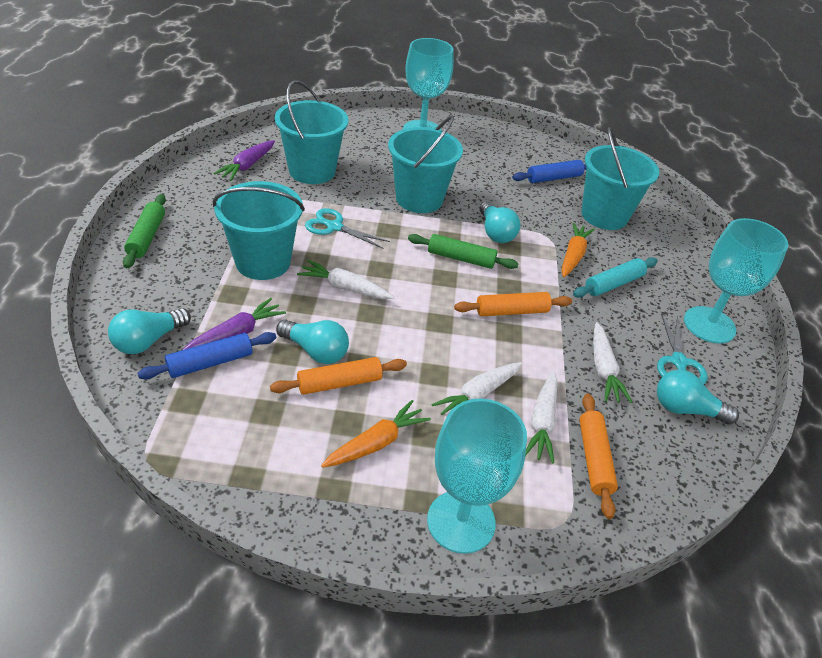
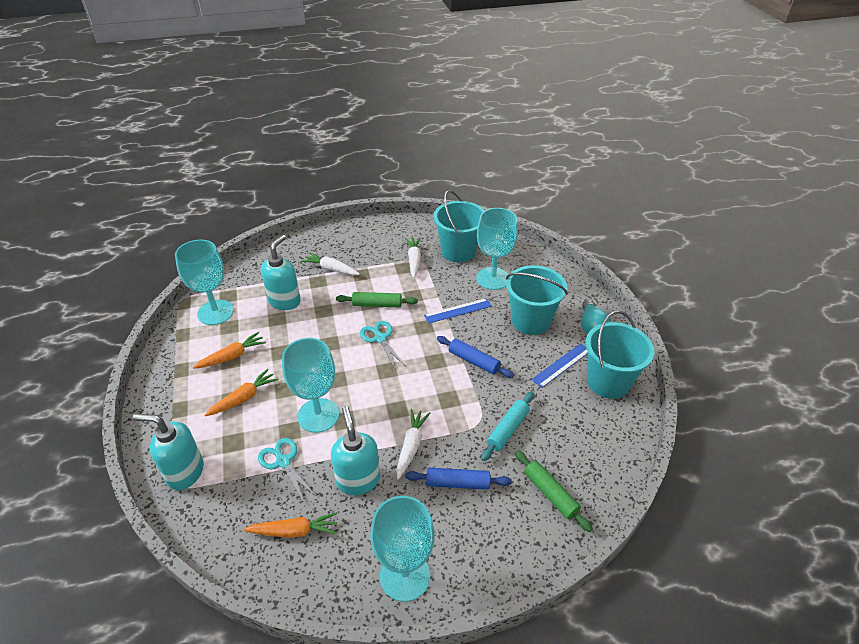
blue ruler: 0 -> 2
orange carrot: 2 -> 3
orange rolling pin: 3 -> 0
purple carrot: 2 -> 0
turquoise bucket: 4 -> 3
turquoise goblet: 3 -> 4
turquoise light bulb: 4 -> 1
turquoise soap dispenser: 0 -> 3
white carrot: 4 -> 3

